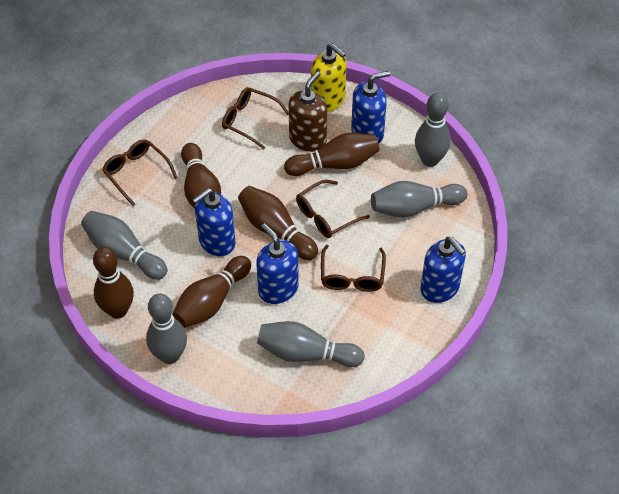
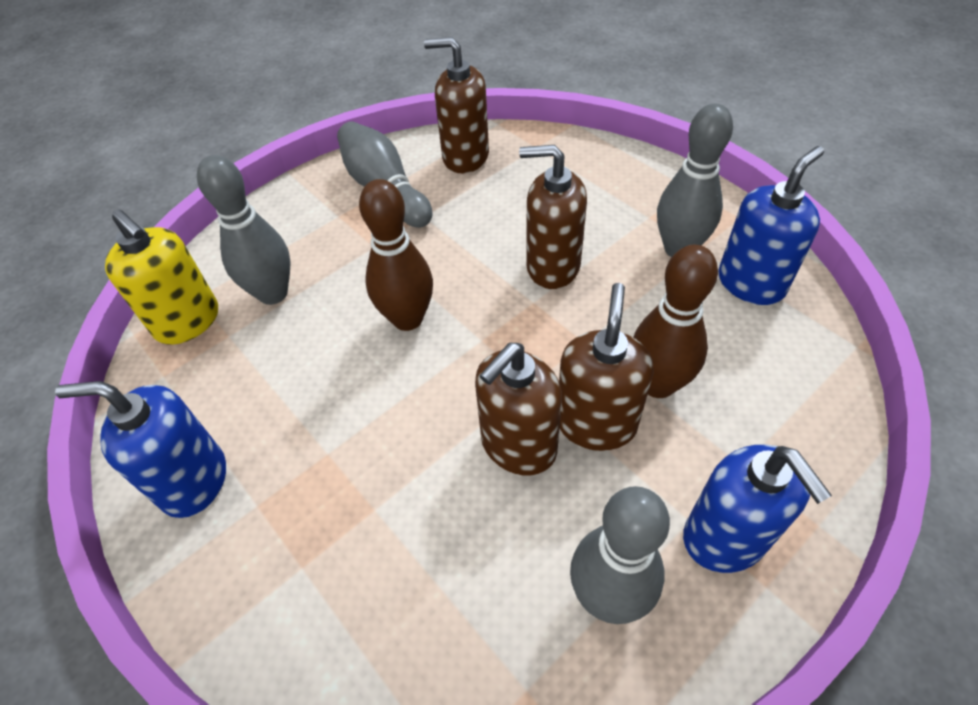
blue soap dispenser: 4 -> 3
brown bowling pin: 5 -> 2
brown glasses: 4 -> 0
brown soap dispenser: 1 -> 4
grey bowling pin: 5 -> 4

